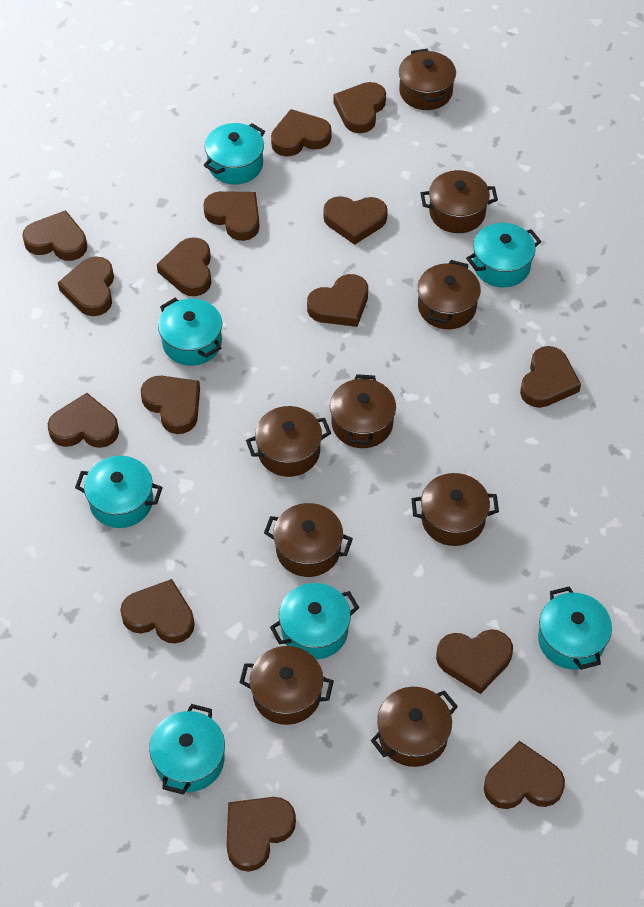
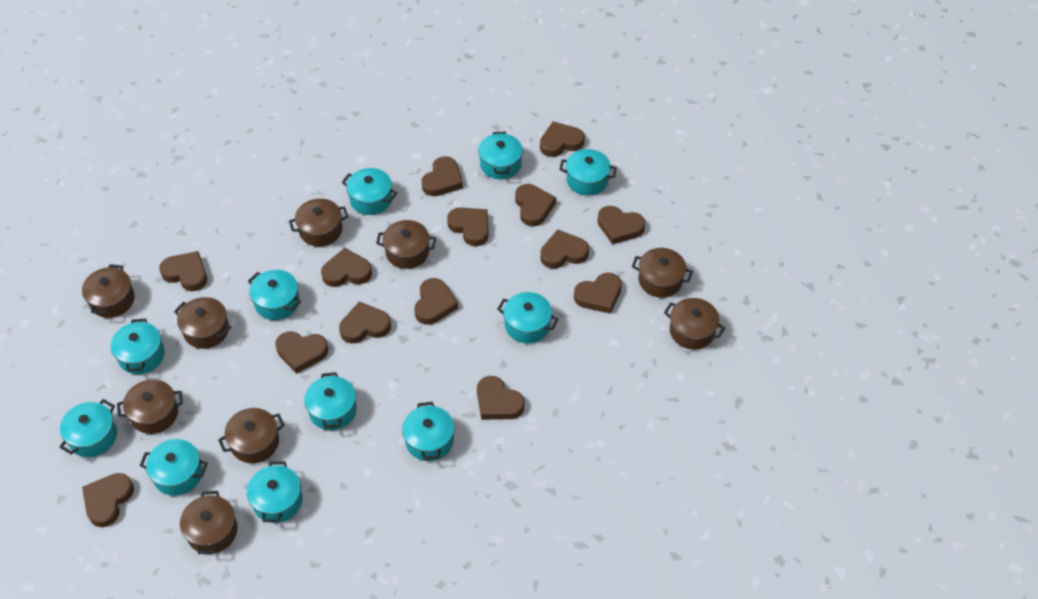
brown heart: 15 -> 14
turquoise pot: 7 -> 11

